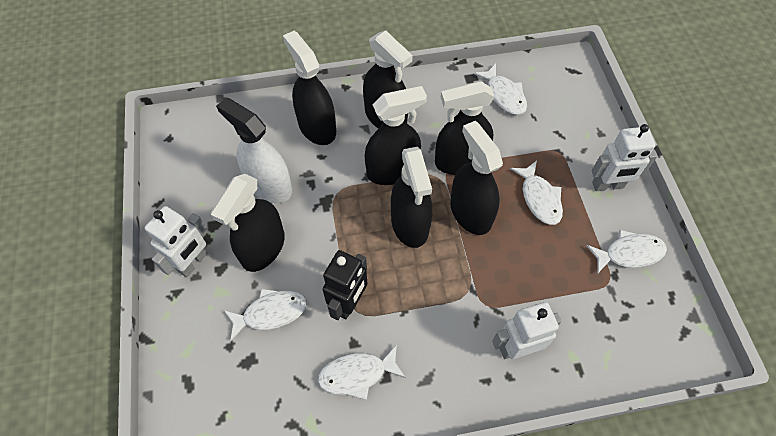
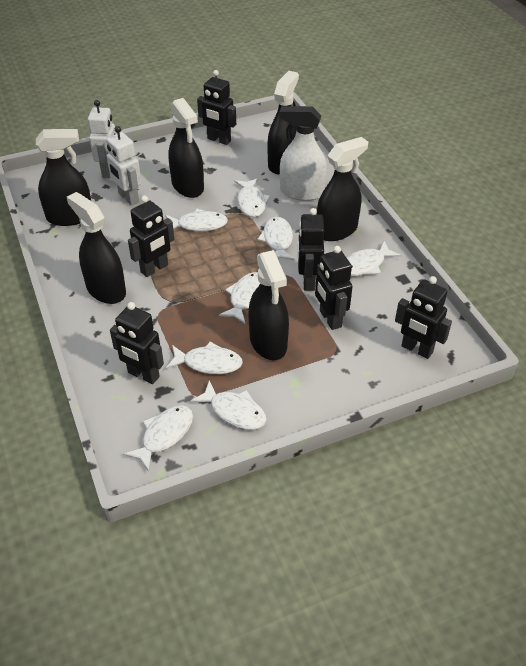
black robot: 1 -> 6
black spray bottle: 7 -> 6
white fish: 5 -> 8
white robot: 3 -> 2

